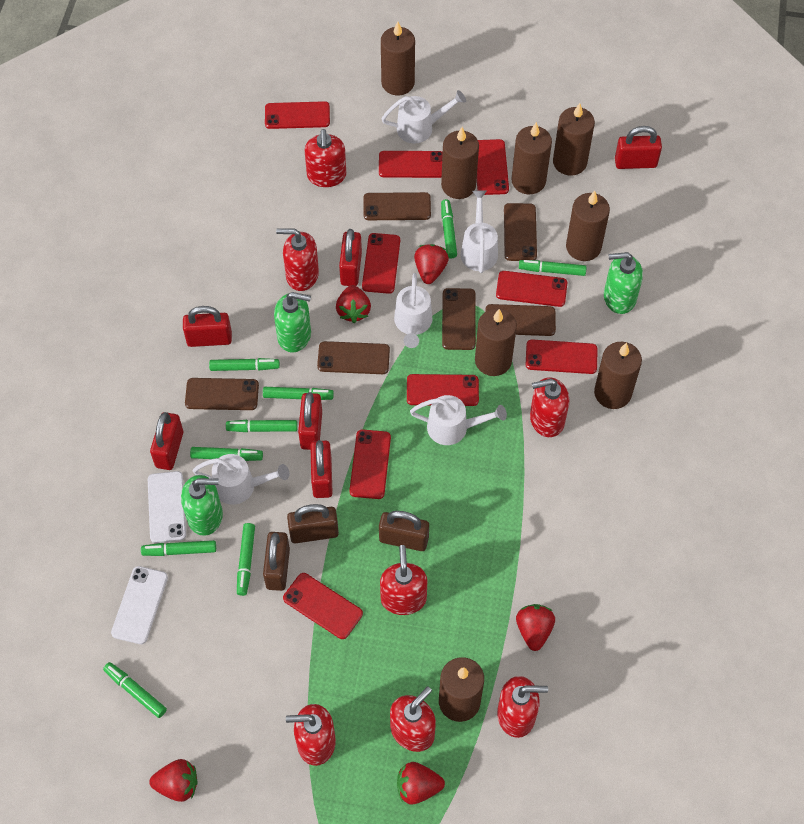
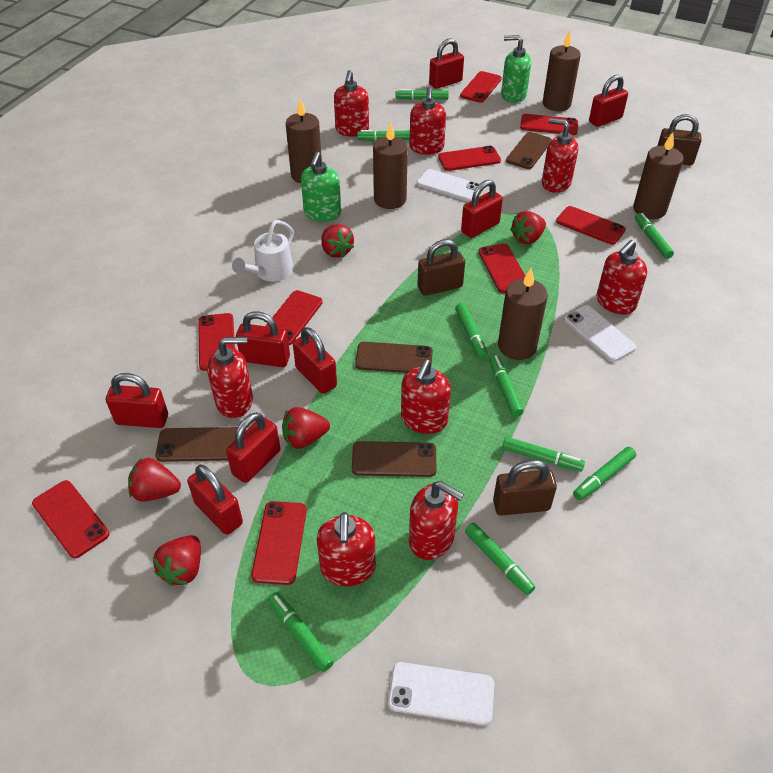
brown candle: 8 -> 5
brown phone: 6 -> 4
green soap dispenser: 3 -> 2
red padlock: 6 -> 8
red soap dispenser: 7 -> 8
white phone: 2 -> 3
white watering can: 5 -> 1

